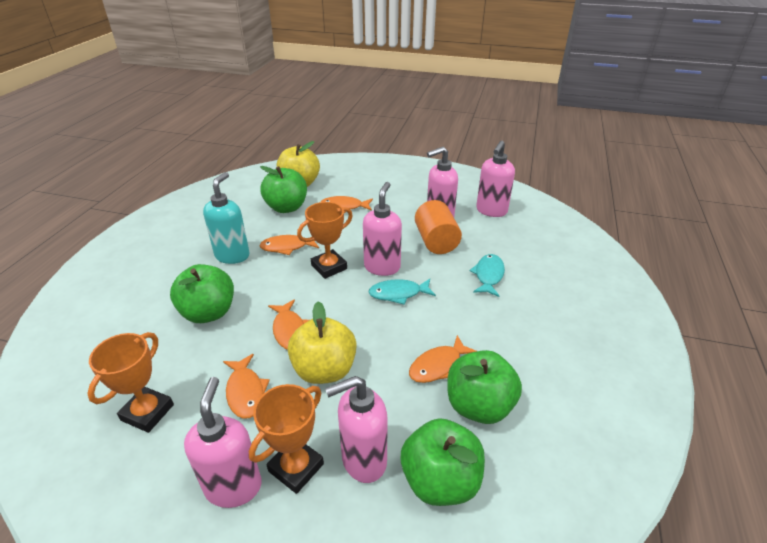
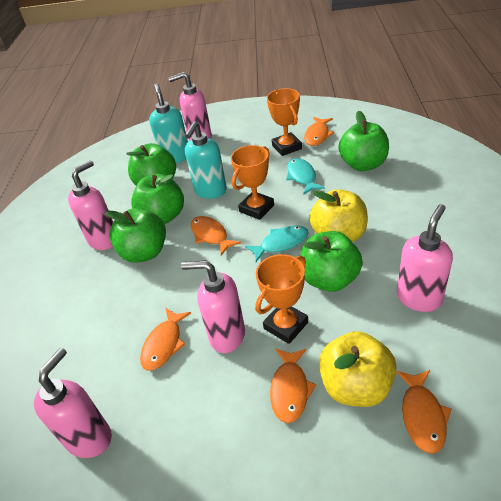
green apple: 4 -> 5
orange cylinder: 1 -> 0
turquoise soap dispenser: 1 -> 2

